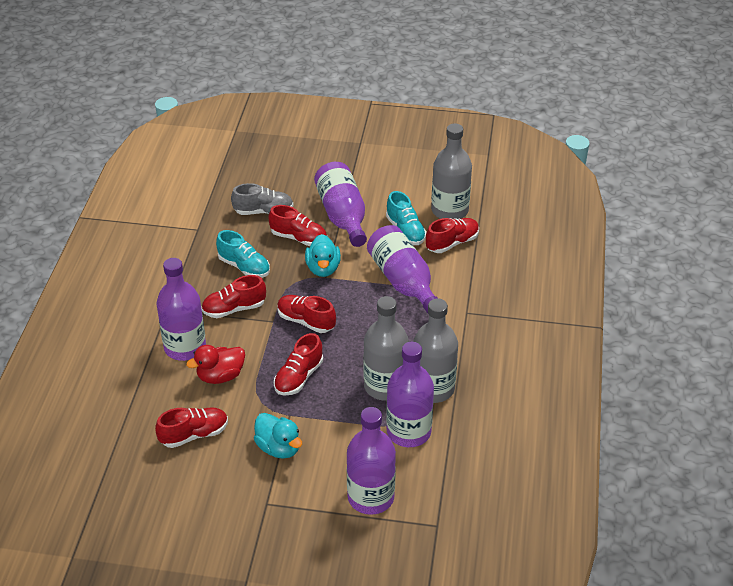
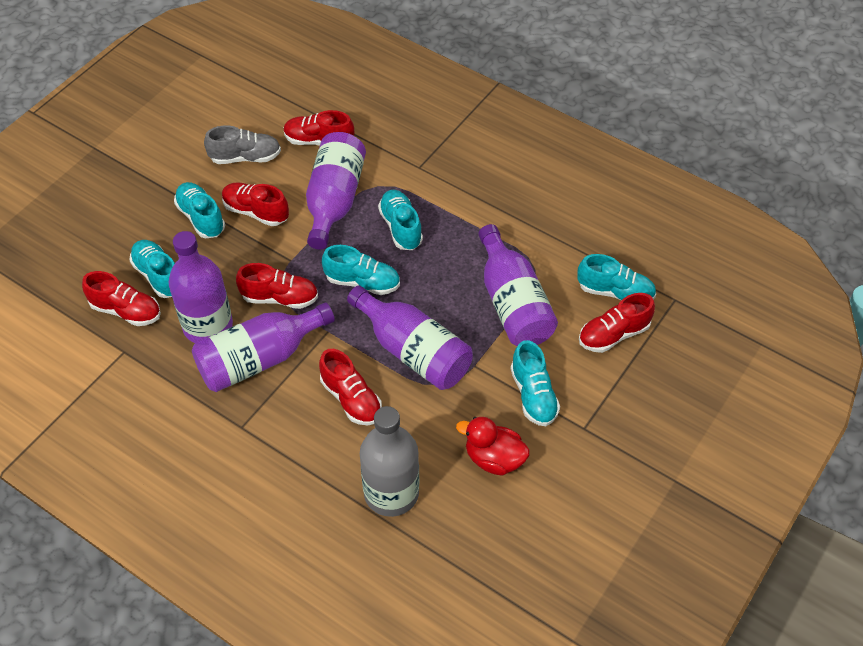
grey bottle: 3 -> 1
turquoise duck: 2 -> 0
turquoise shoe: 2 -> 6

